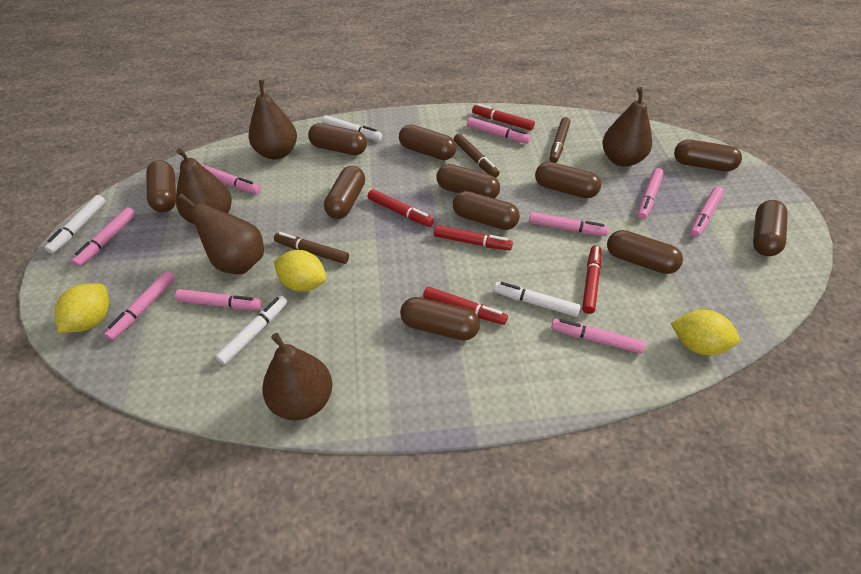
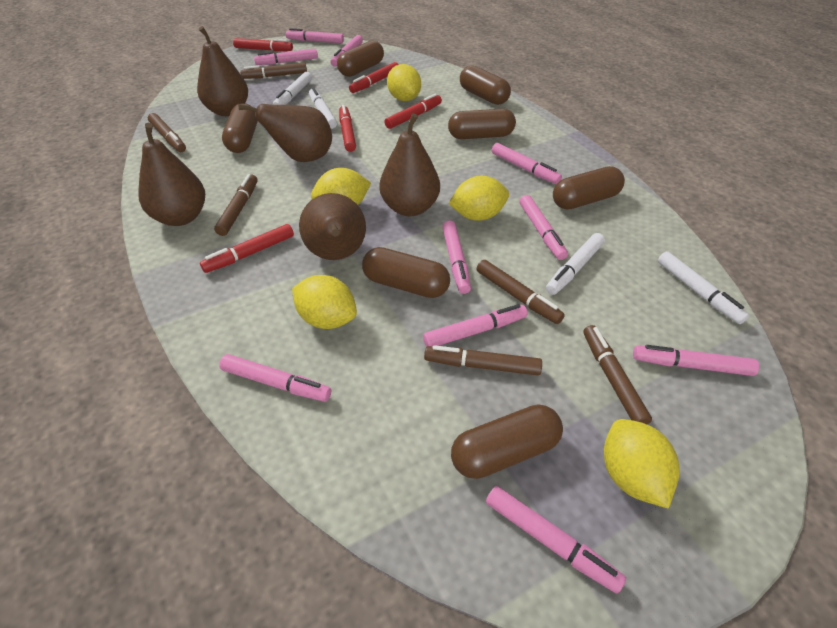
brown capsule: 11 -> 7
brown marker: 3 -> 6
pink marker: 9 -> 10
yellow lemon: 3 -> 5

